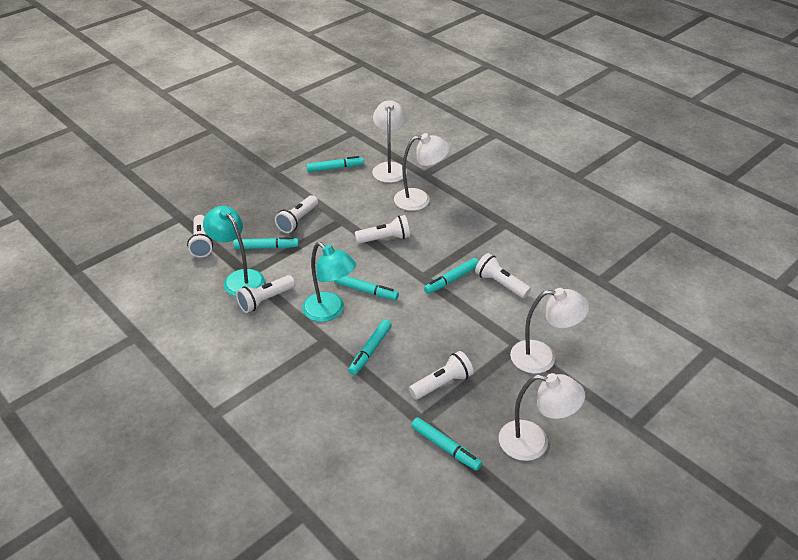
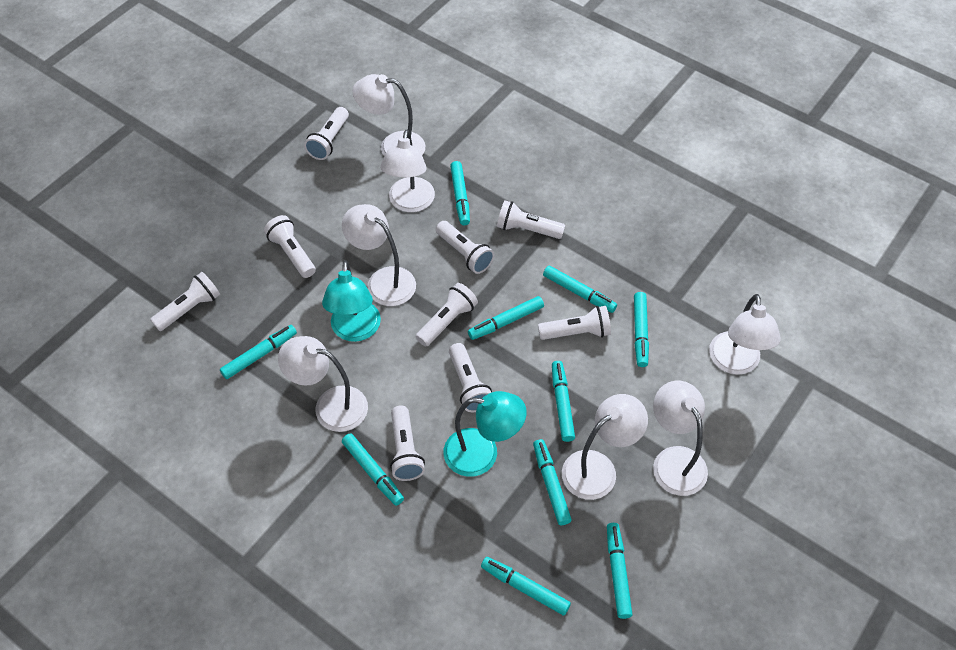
turquoise marker: 6 -> 10
white flashlight: 6 -> 9
white lamp: 4 -> 7

